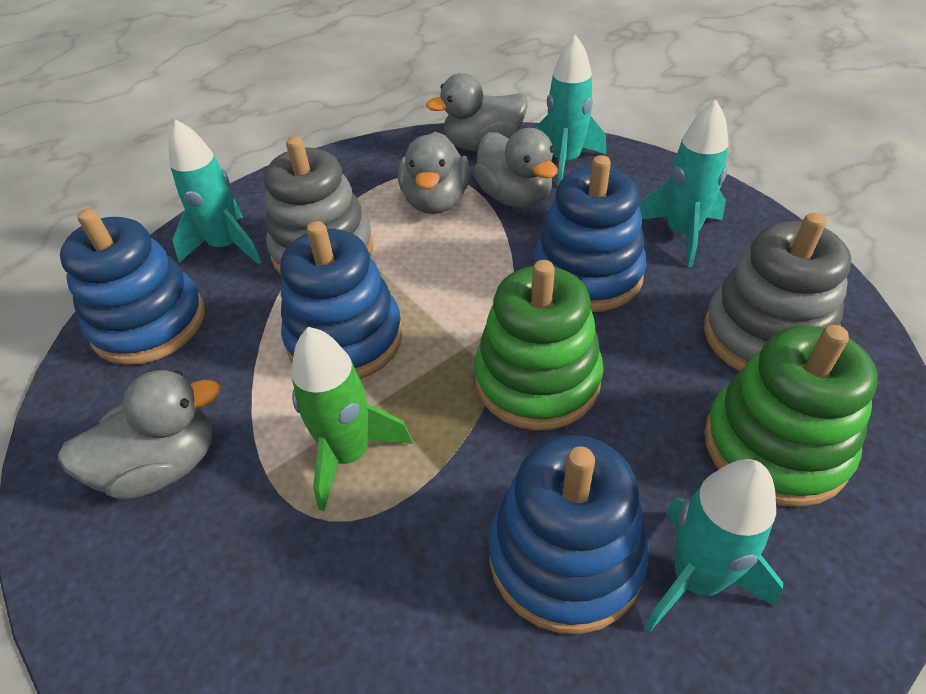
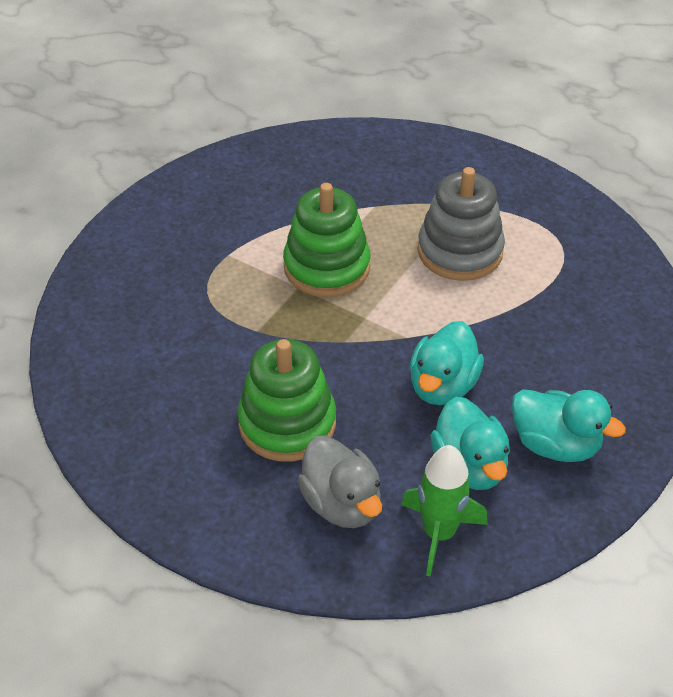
blue stacking toy: 4 -> 0
grey duck: 4 -> 1
grey stacking toy: 2 -> 1
turquoise duck: 0 -> 3
turquoise rocket: 4 -> 0

